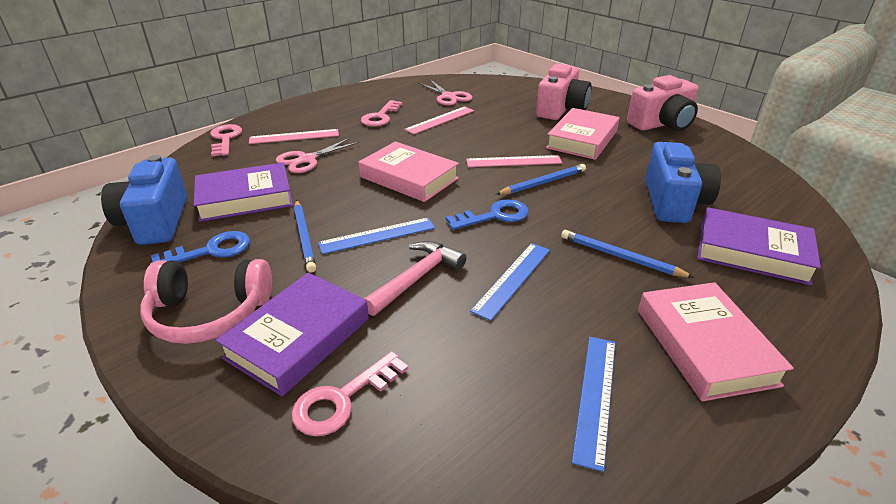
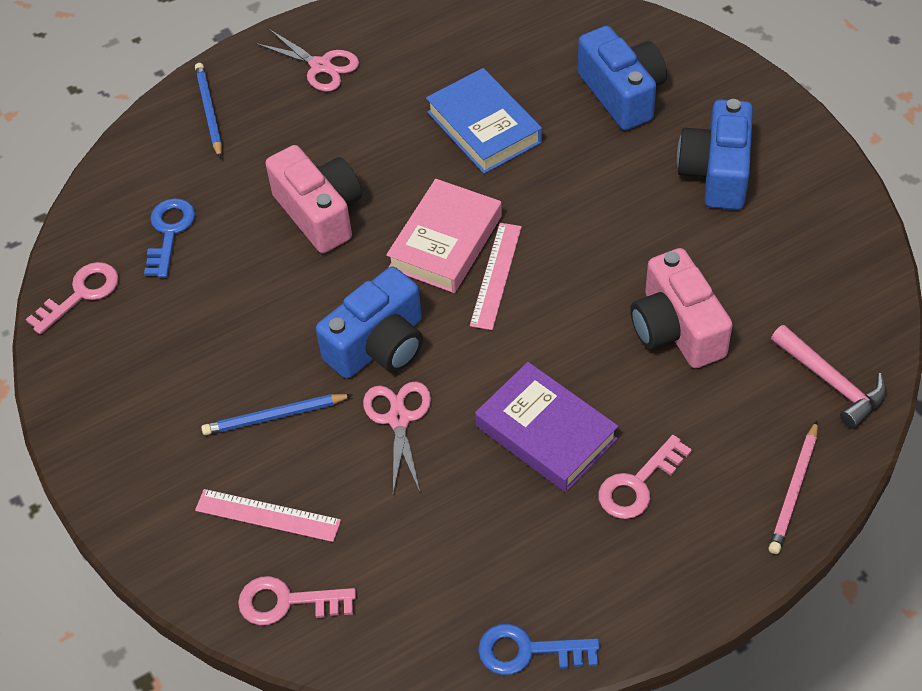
blue book: 0 -> 1
blue camera: 2 -> 3
blue pencil: 3 -> 2
blue ruler: 3 -> 0
pink book: 3 -> 1
pink headphones: 1 -> 0
pink pencil: 0 -> 1
pink ruler: 3 -> 2
purple book: 3 -> 1

